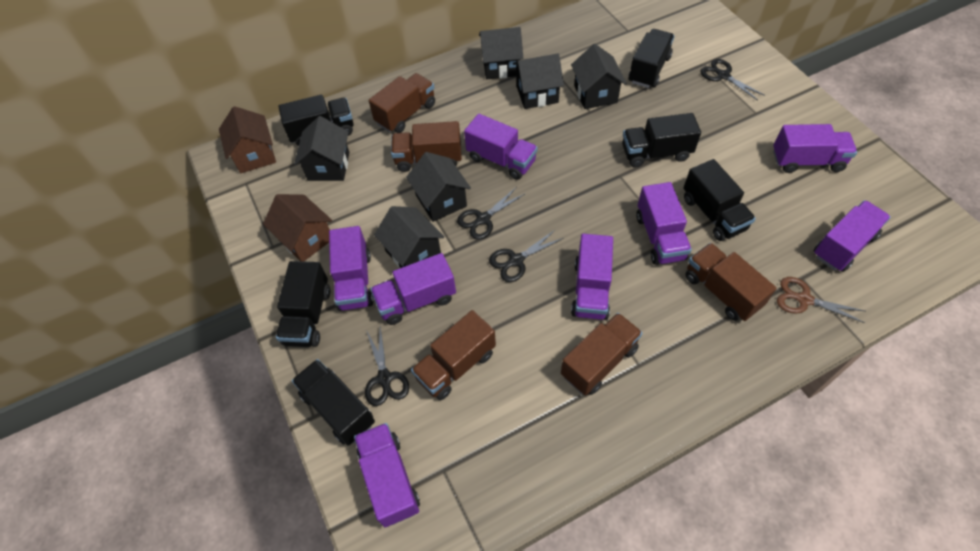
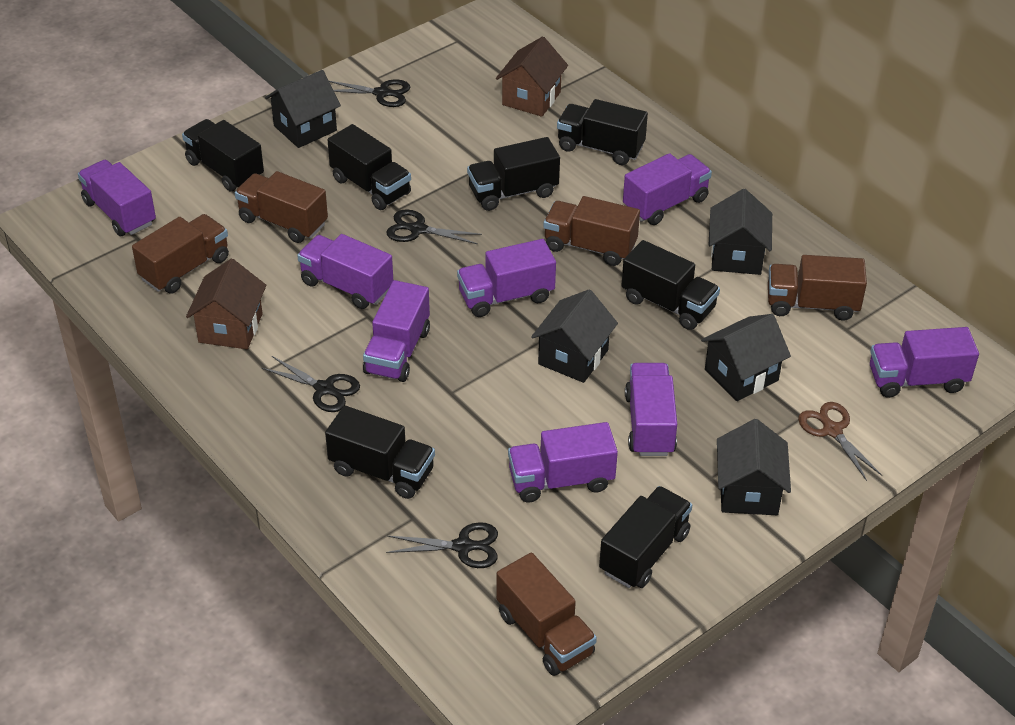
black house: 6 -> 5
black truck: 6 -> 7

